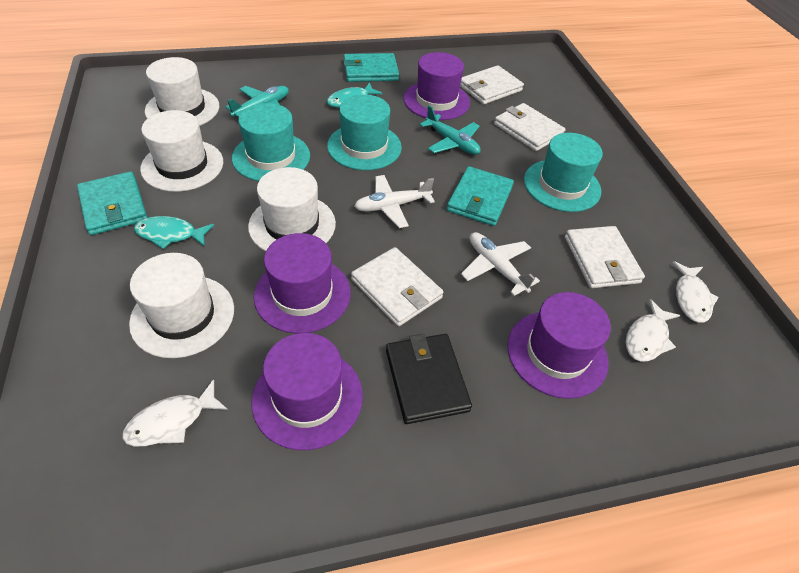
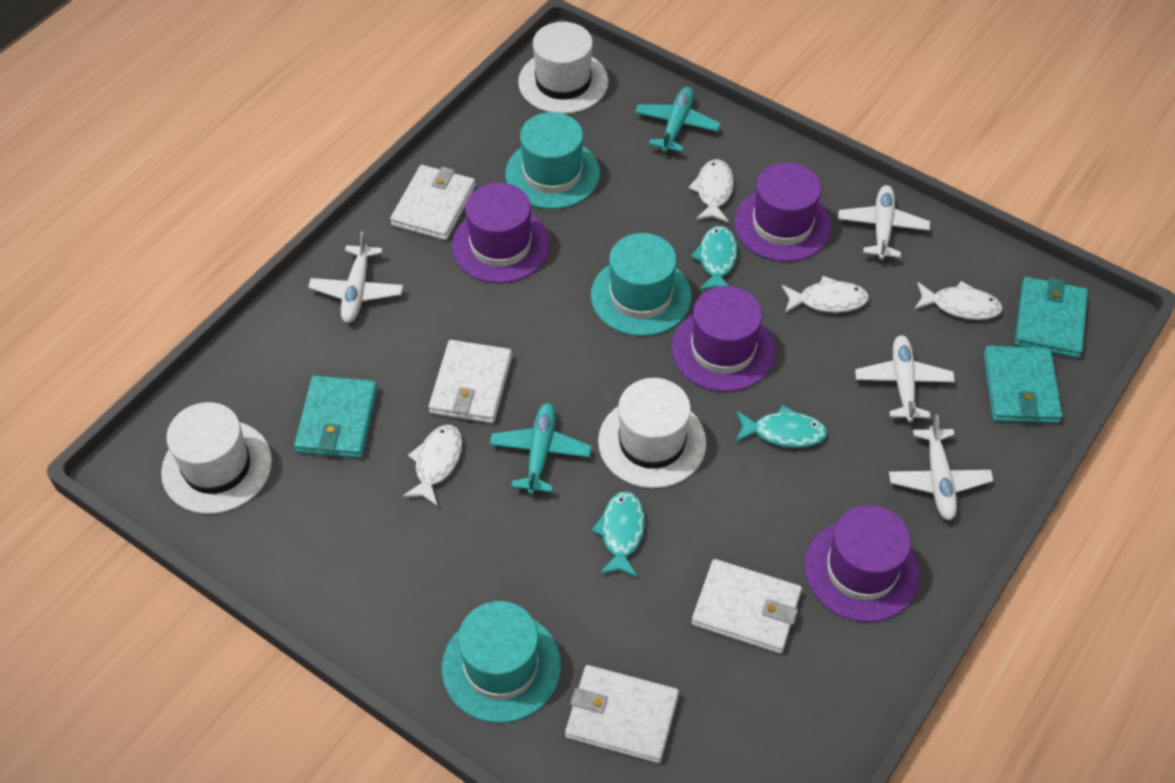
black wallet: 1 -> 0
turquoise fish: 2 -> 3
white fish: 3 -> 4
white hat: 4 -> 3
white plane: 2 -> 4

